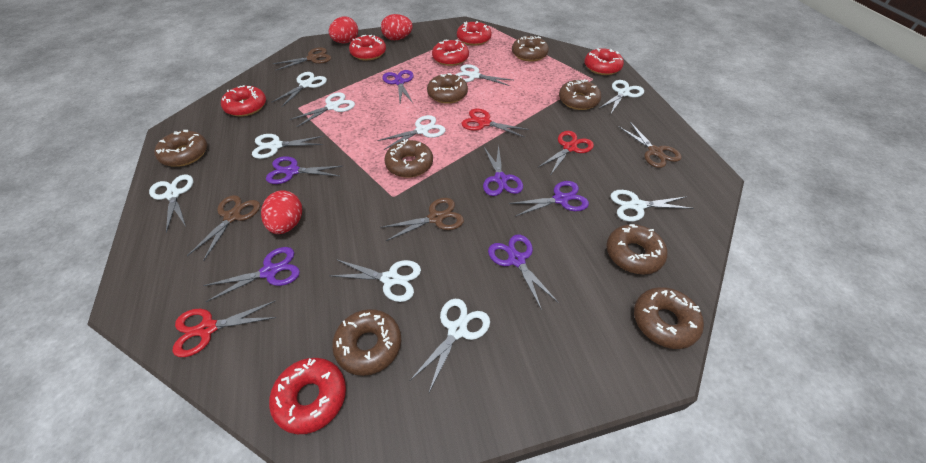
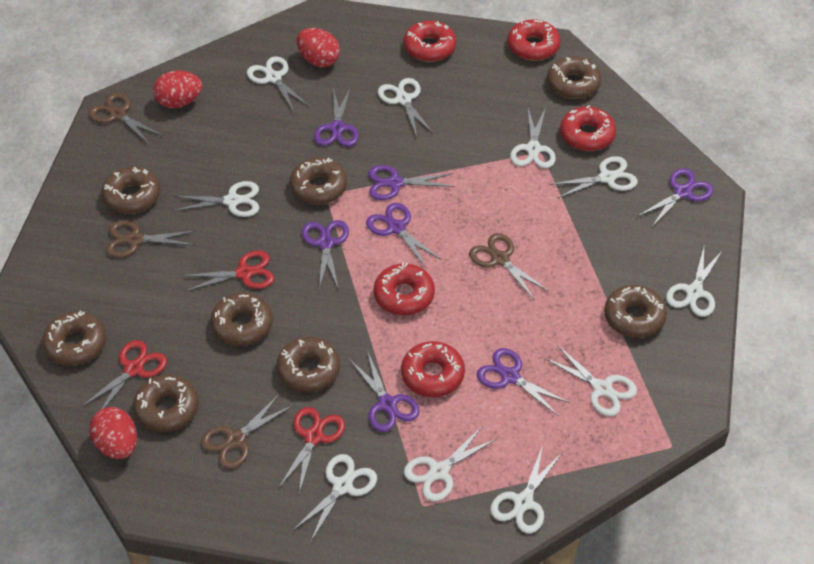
purple scissors: 6 -> 7
red donut: 6 -> 5

